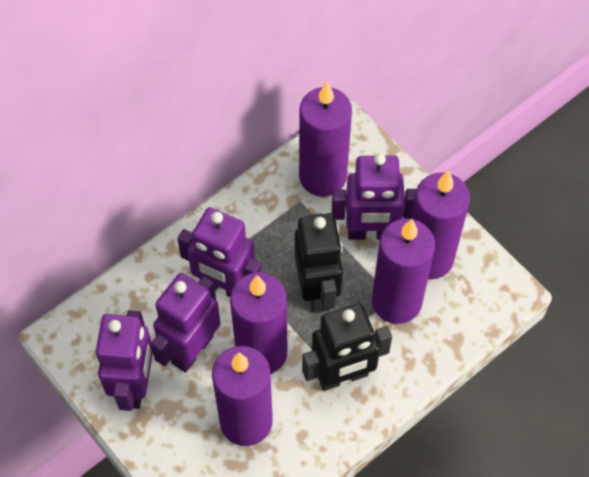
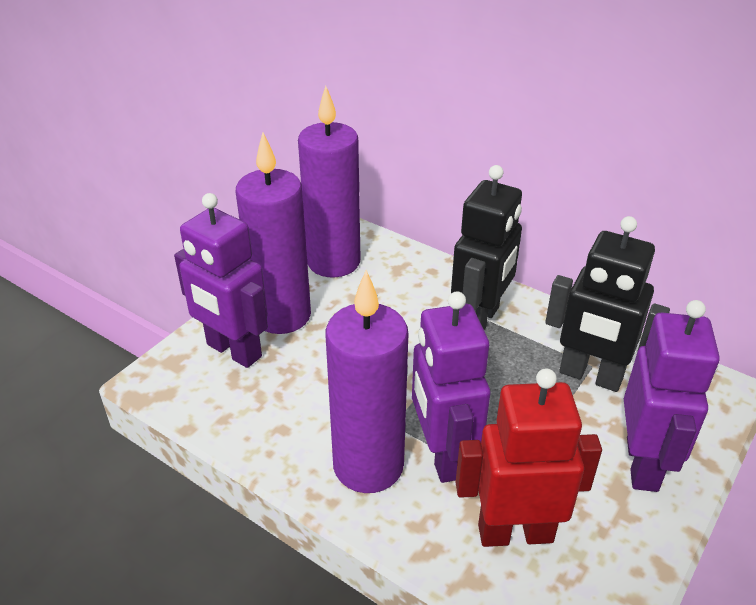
purple candle: 5 -> 3
purple robot: 4 -> 3
red robot: 0 -> 1

